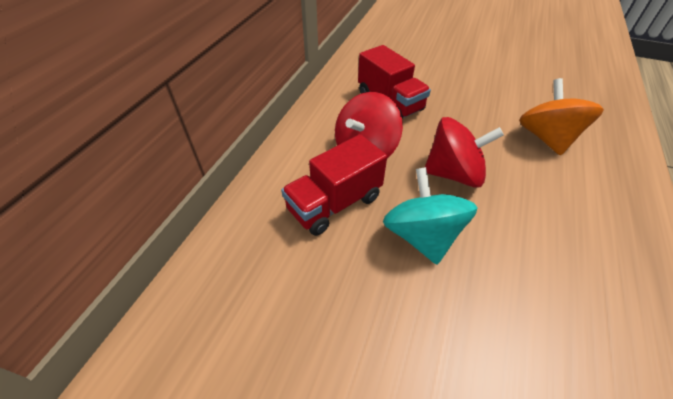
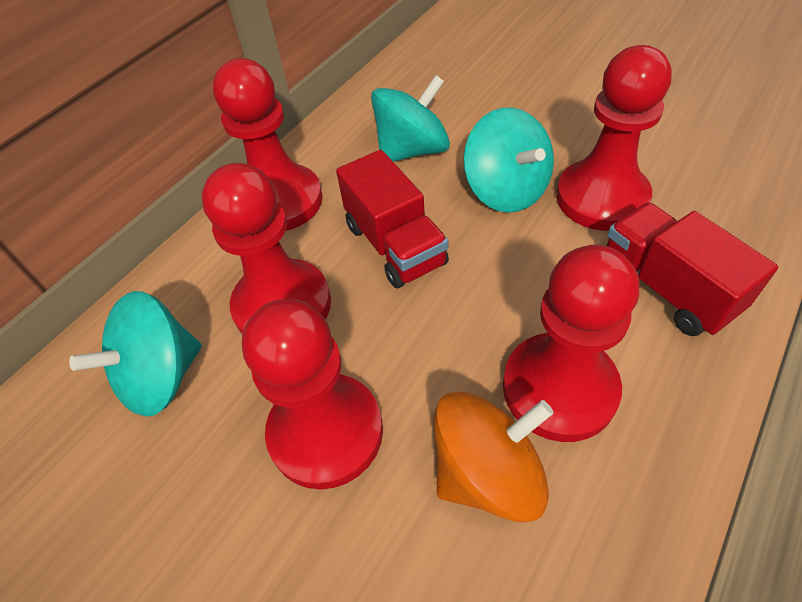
red pawn: 0 -> 5
red spinning top: 2 -> 0
turquoise spinning top: 1 -> 3

